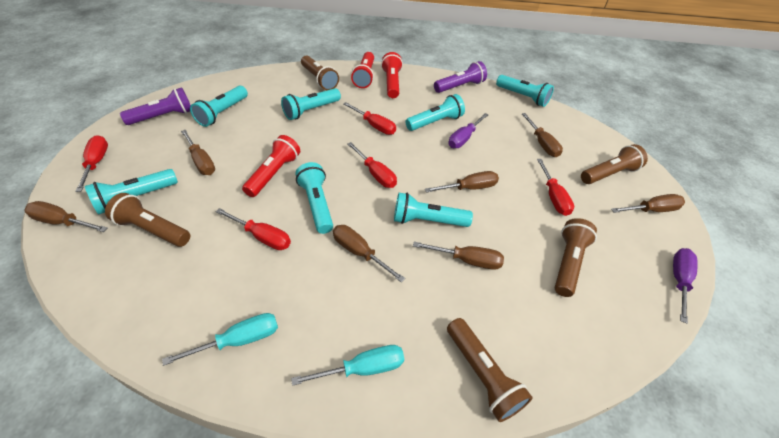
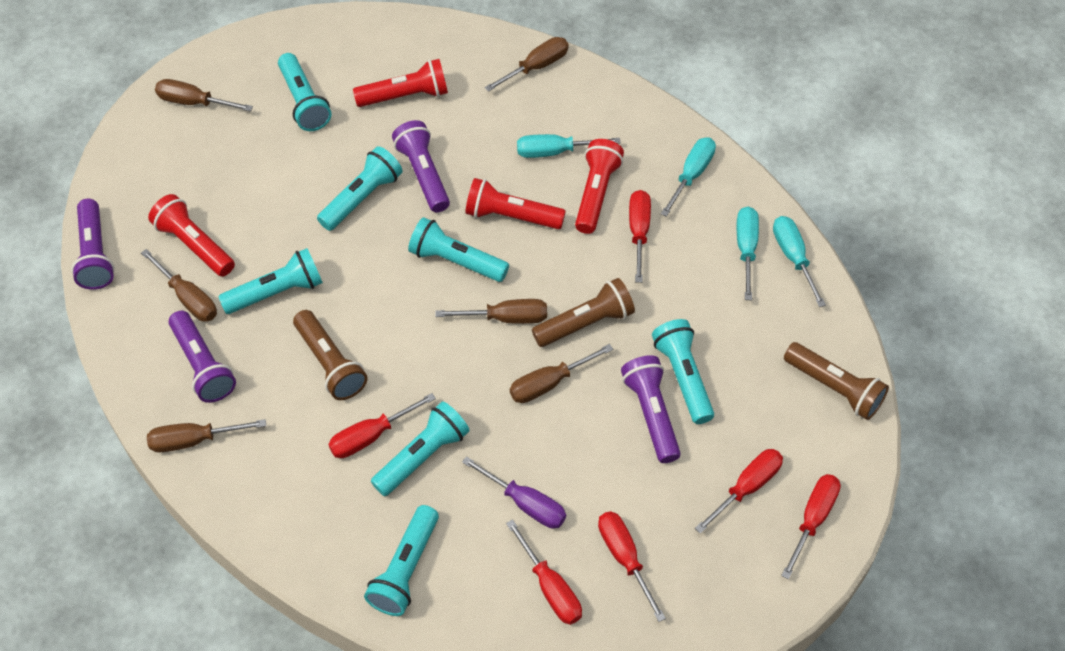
brown flashlight: 5 -> 3
brown screwdriver: 7 -> 6
purple flashlight: 2 -> 4
purple screwdriver: 2 -> 1
red flashlight: 3 -> 4
red screwdriver: 5 -> 6
turquoise screwdriver: 2 -> 4

